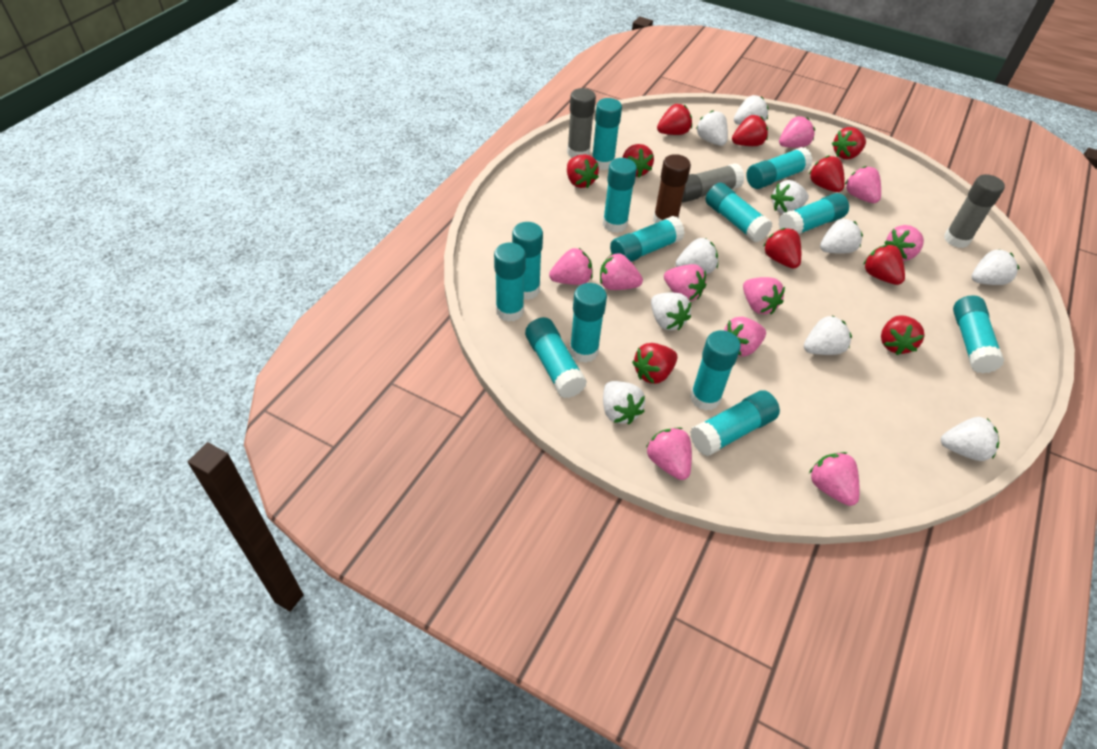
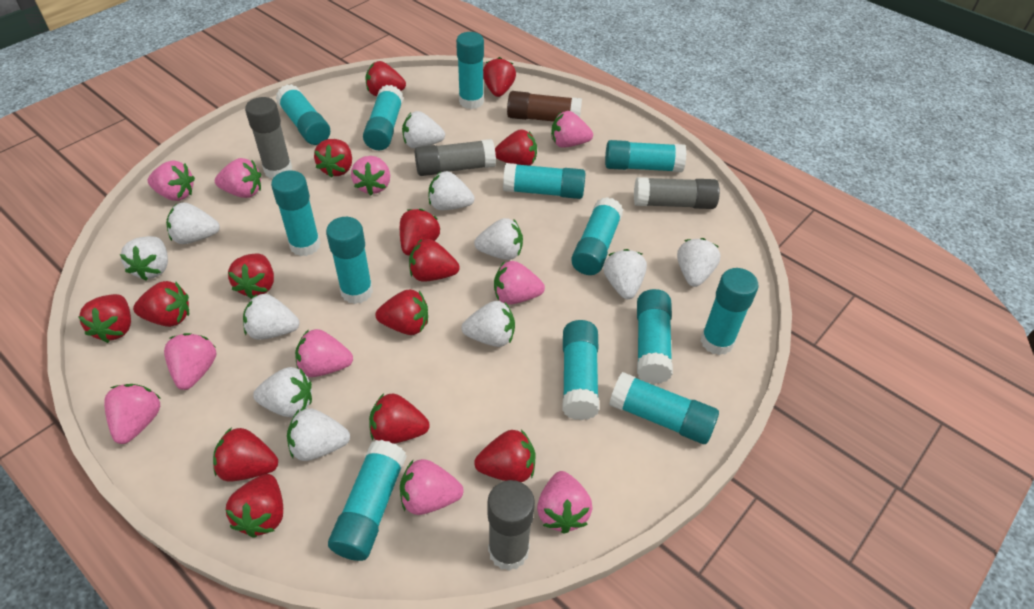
grey glue stick: 3 -> 4
red strawberry: 10 -> 14
white strawberry: 10 -> 11

